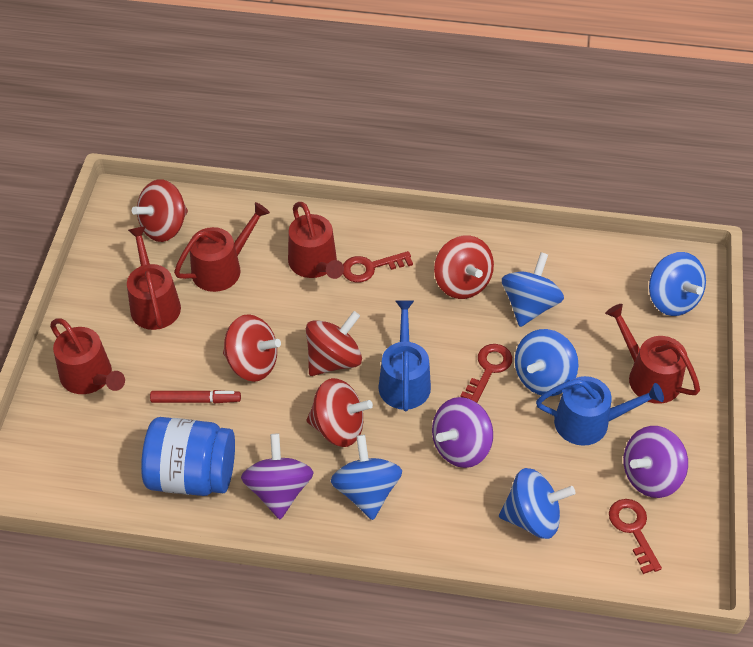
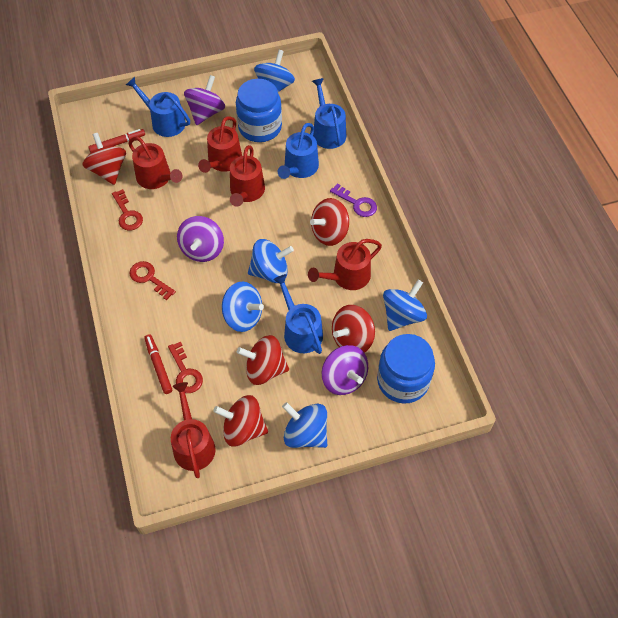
blue jar: 1 -> 2
blue watering can: 2 -> 4
purple key: 0 -> 1
red marker: 1 -> 2

